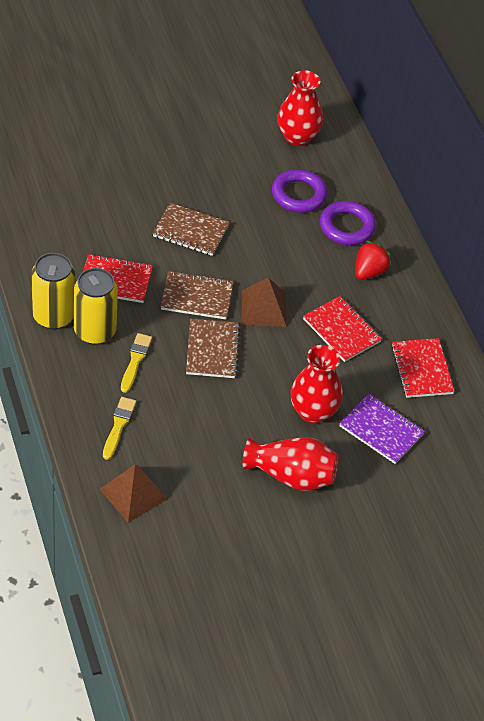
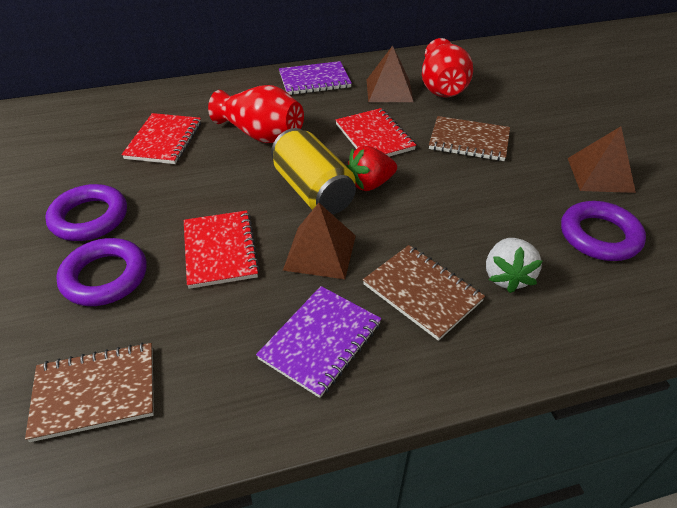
brown pyramid: 2 -> 3
purple notebook: 1 -> 2
purple ring: 2 -> 3
red vase: 3 -> 2
white strawberry: 0 -> 1
yellow brush: 2 -> 0
yellow can: 2 -> 1

